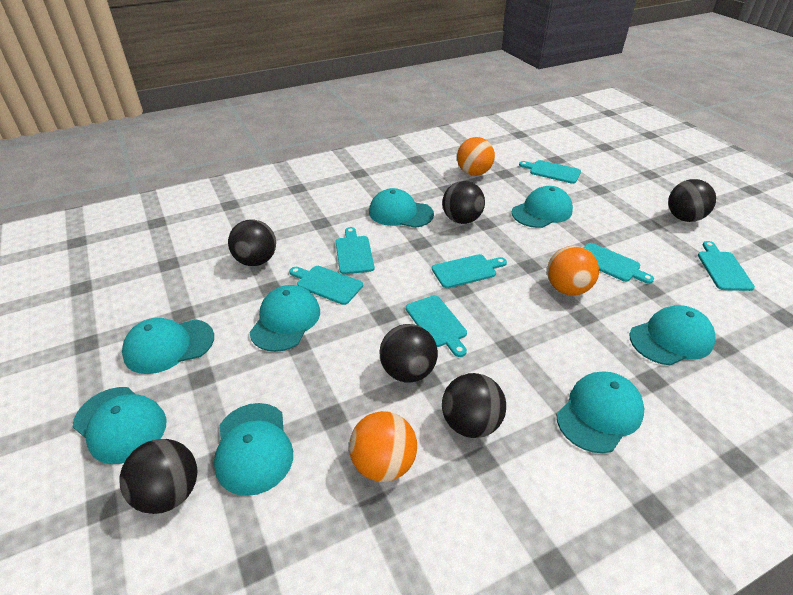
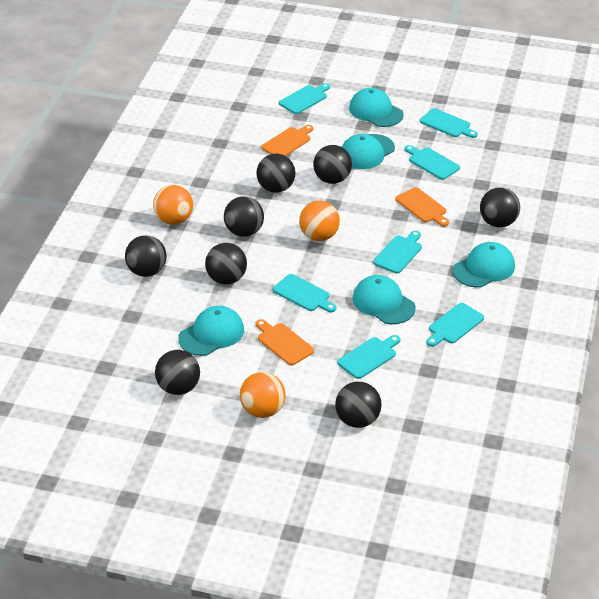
black ball: 6 -> 8
orange cutting board: 0 -> 3
turquoise cap: 8 -> 5

